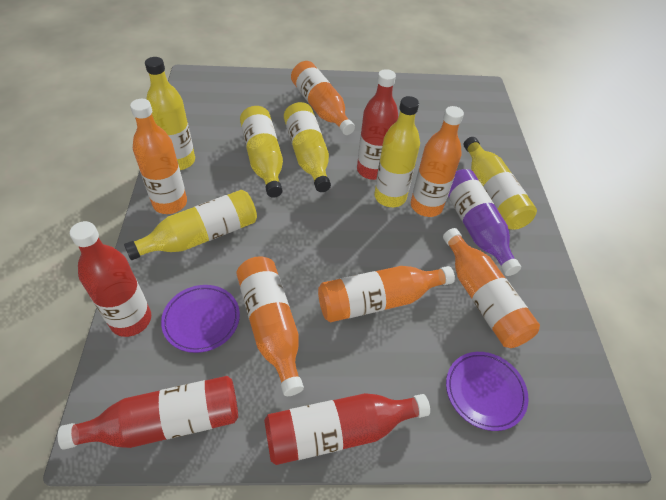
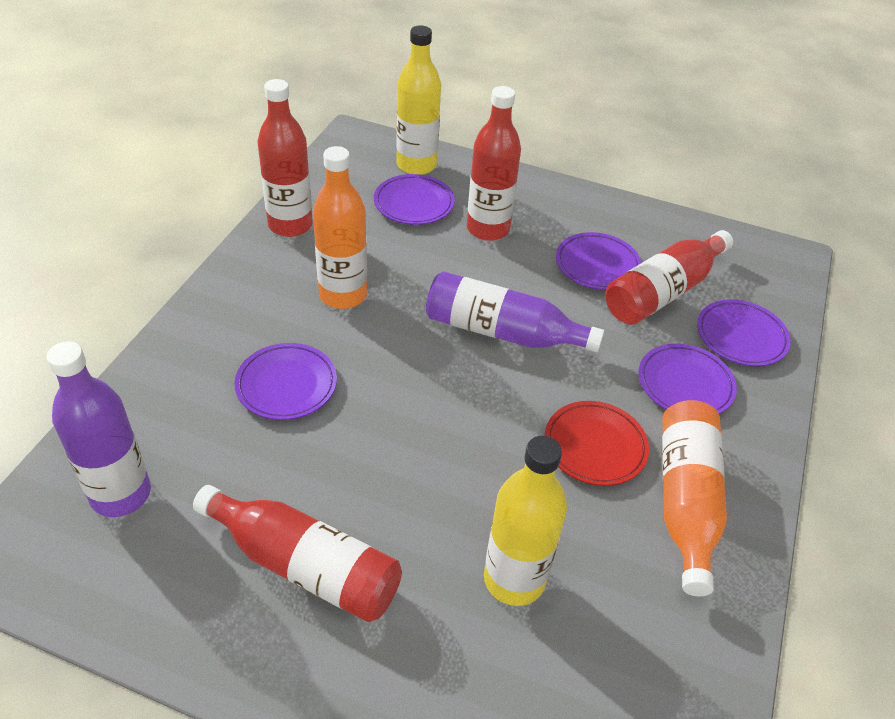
orange bottle: 6 -> 2
purple bottle: 1 -> 2
purple plate: 2 -> 5
red plate: 0 -> 1
yellow bottle: 6 -> 2

